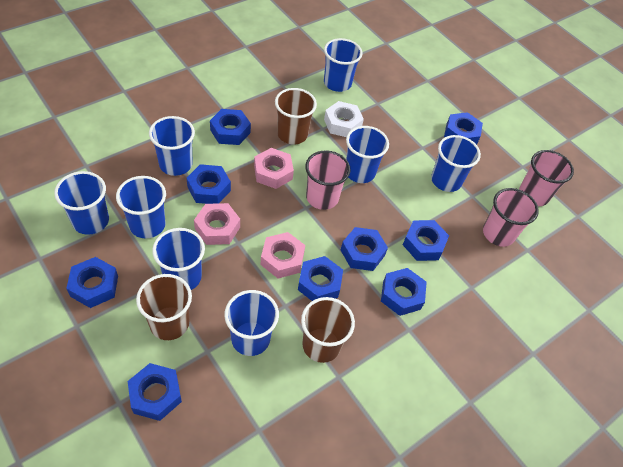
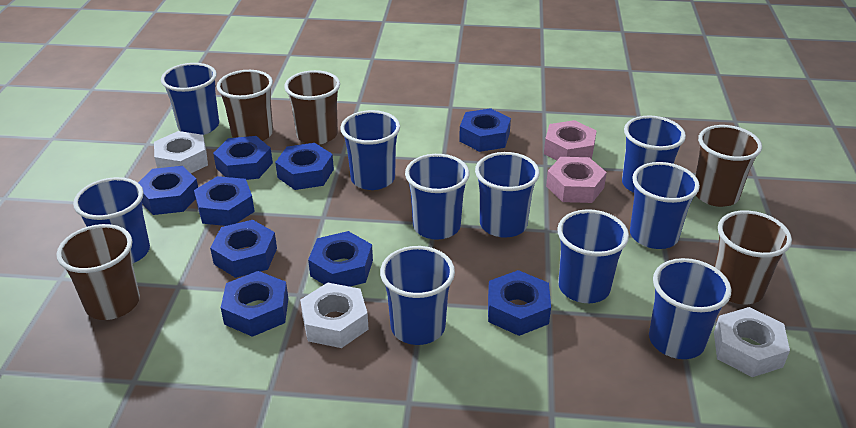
blue cup: 8 -> 10
brown cup: 3 -> 5
pink cup: 3 -> 0
pink nut: 3 -> 2
white nut: 1 -> 3

